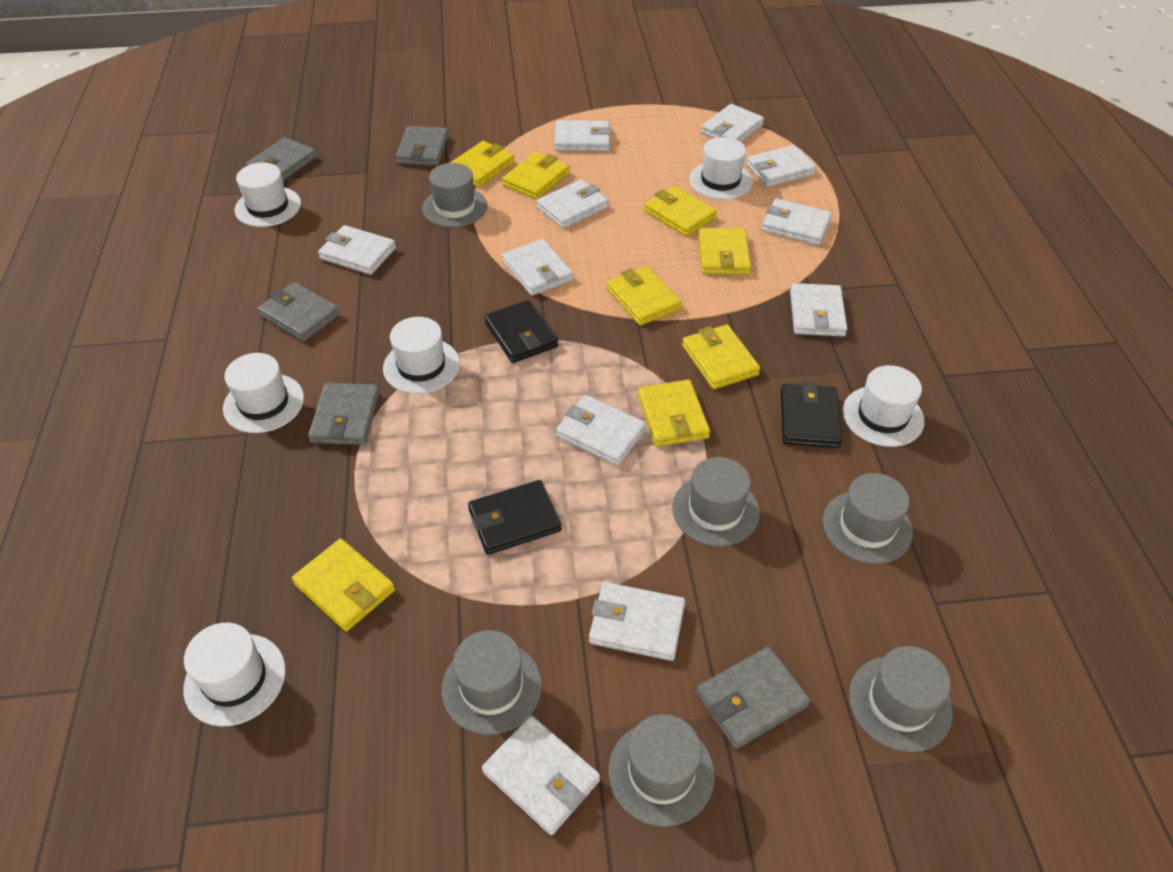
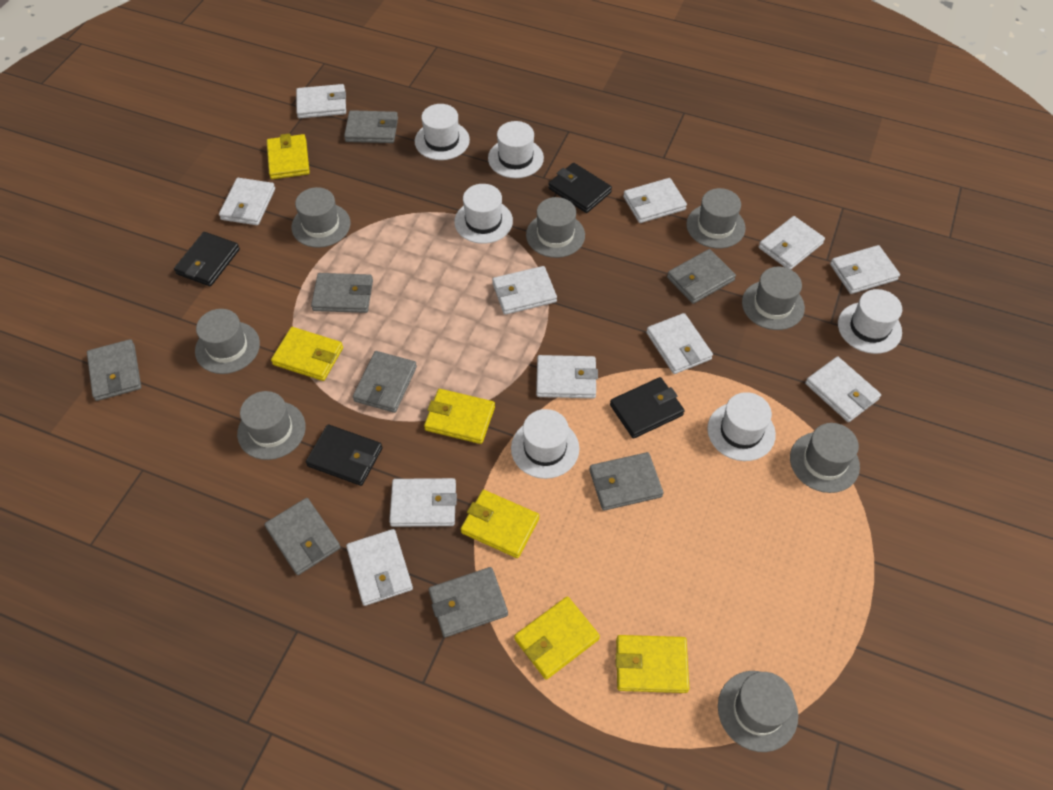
black wallet: 3 -> 4
grey hat: 6 -> 8
grey wallet: 5 -> 8
yellow wallet: 8 -> 6

